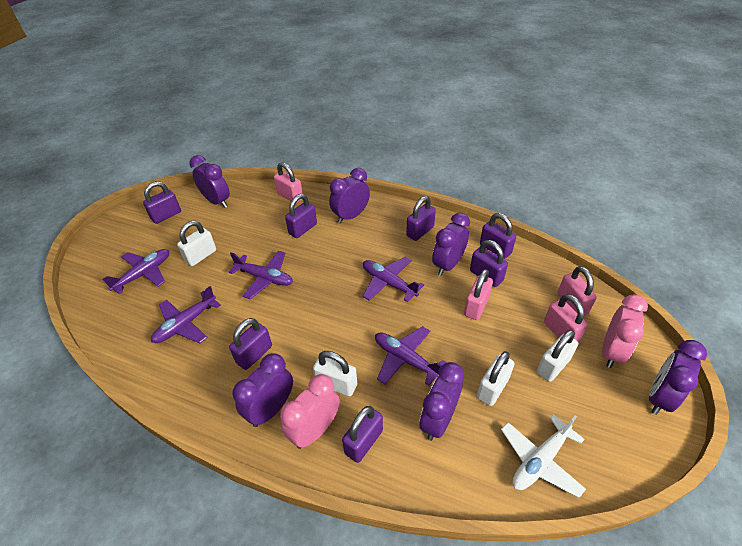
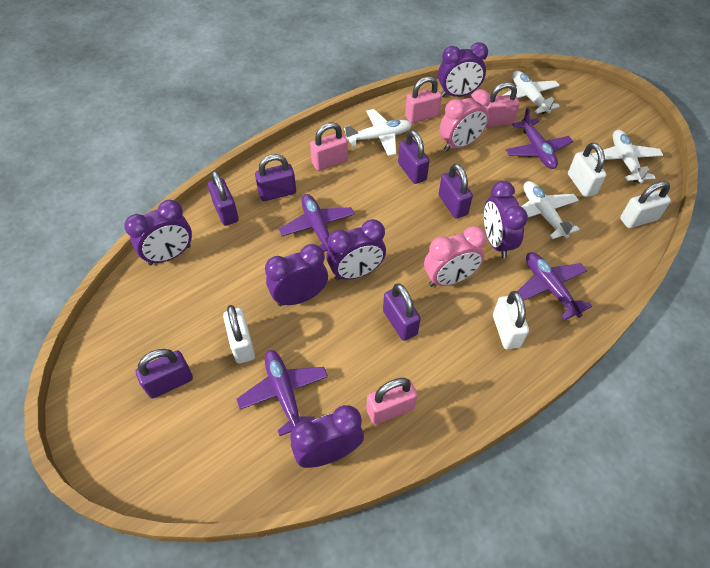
purple padlock: 7 -> 6
purple plane: 5 -> 4
white plane: 1 -> 4

